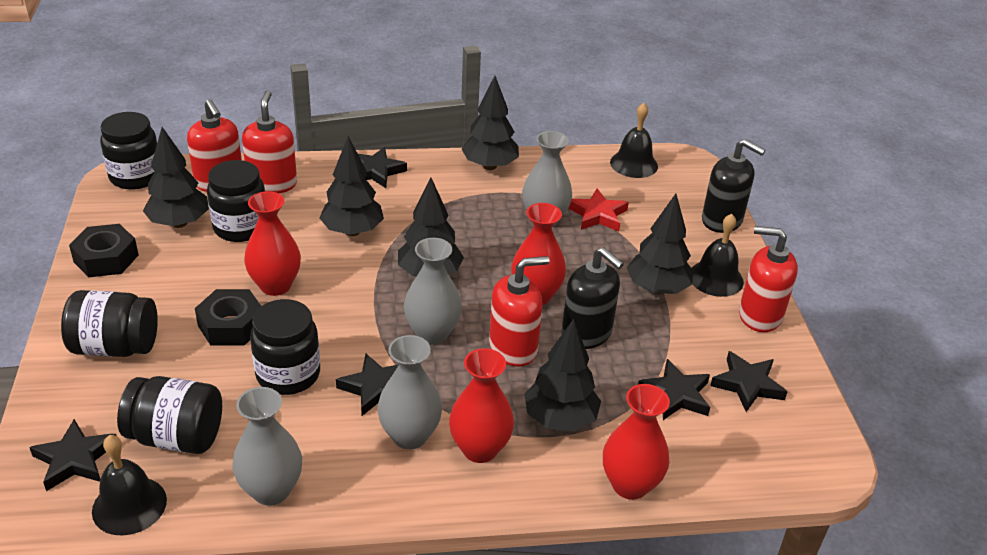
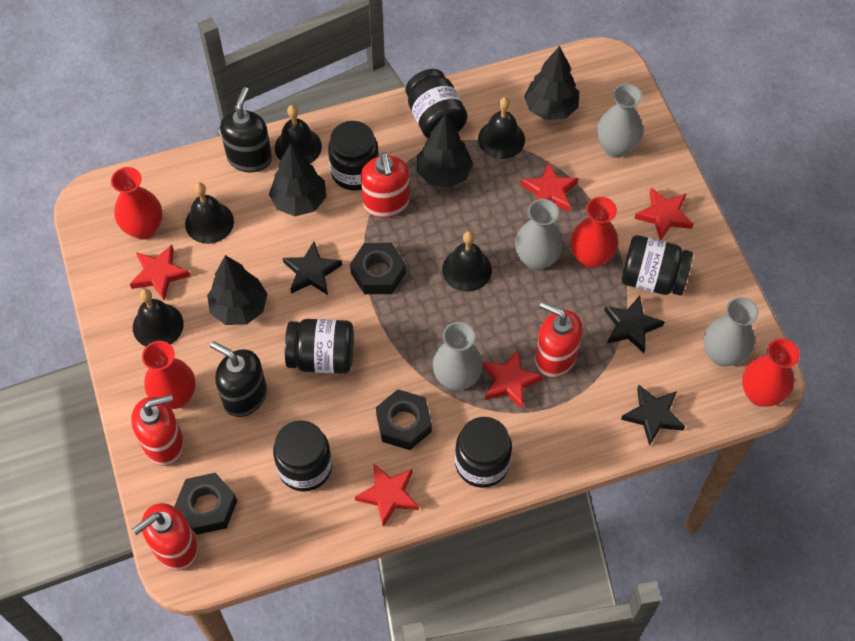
black bell: 3 -> 5
black jar: 5 -> 6
black nut: 2 -> 3
black star: 5 -> 3
black tree: 6 -> 4
red star: 1 -> 5

